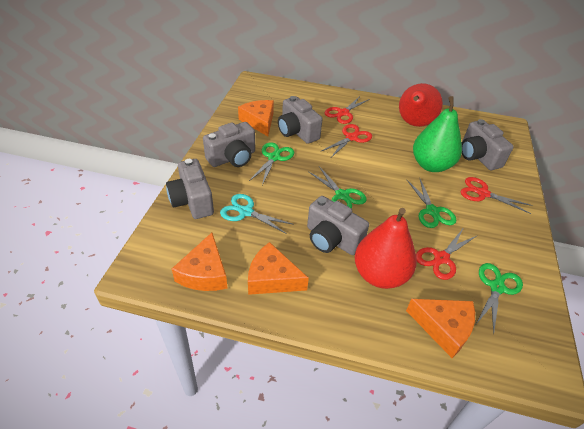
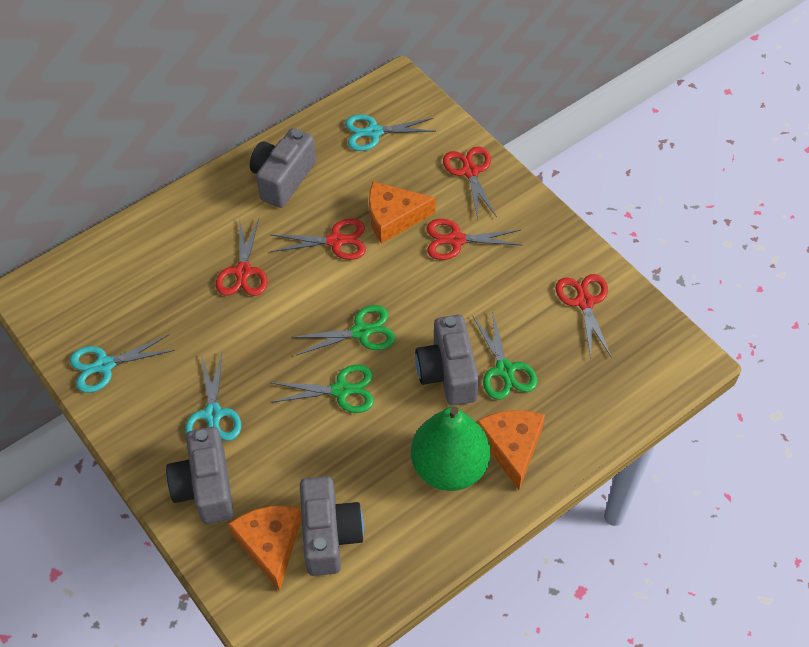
green scissors: 4 -> 3
grey camera: 5 -> 4
orange cheese: 4 -> 3
red pear: 2 -> 0
red scissors: 4 -> 5
turquoise scissors: 1 -> 3

